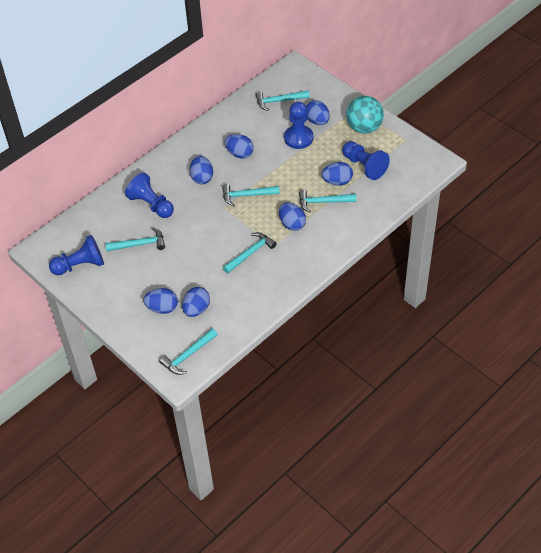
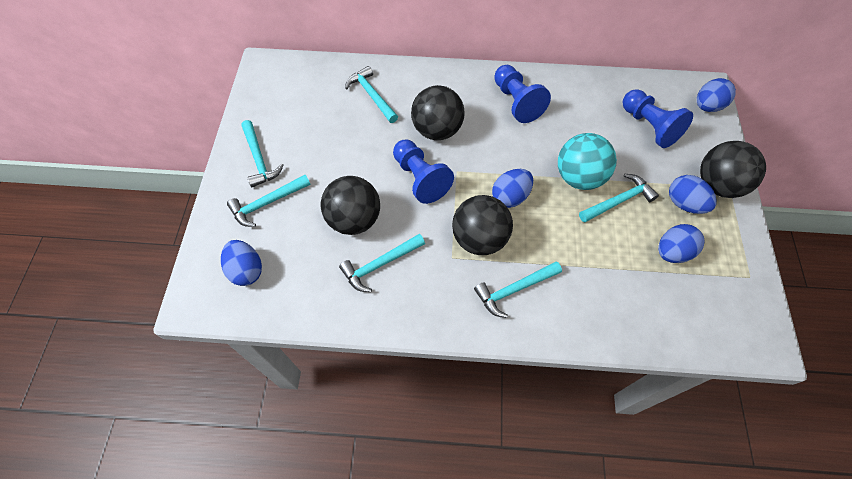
black ball: 0 -> 4
blue egg: 7 -> 5
blue pawn: 4 -> 3

